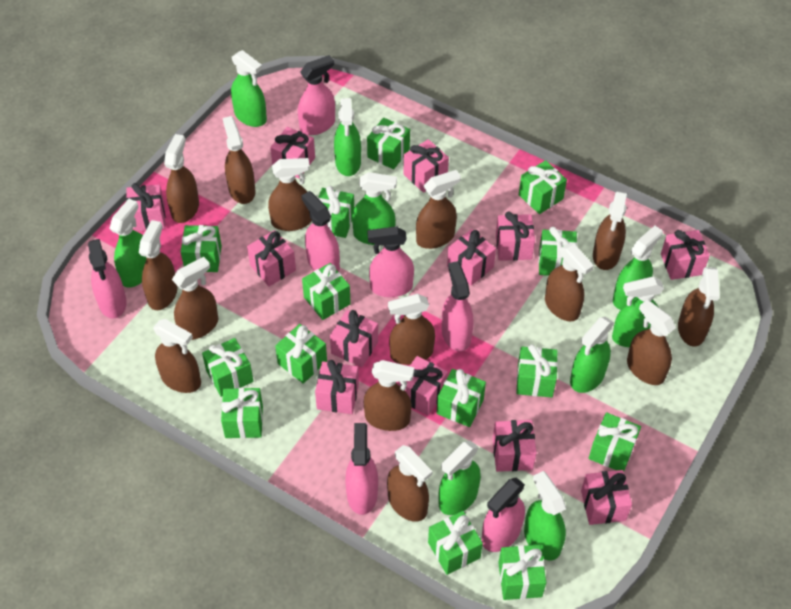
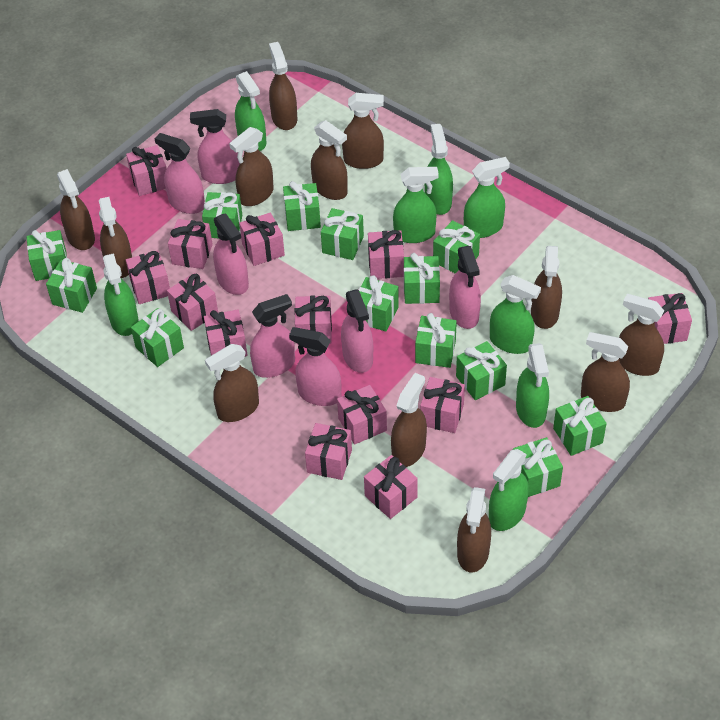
brown spray bottle: 14 -> 12
green gift: 14 -> 13
green spray bottle: 9 -> 8
pink gift: 12 -> 13

